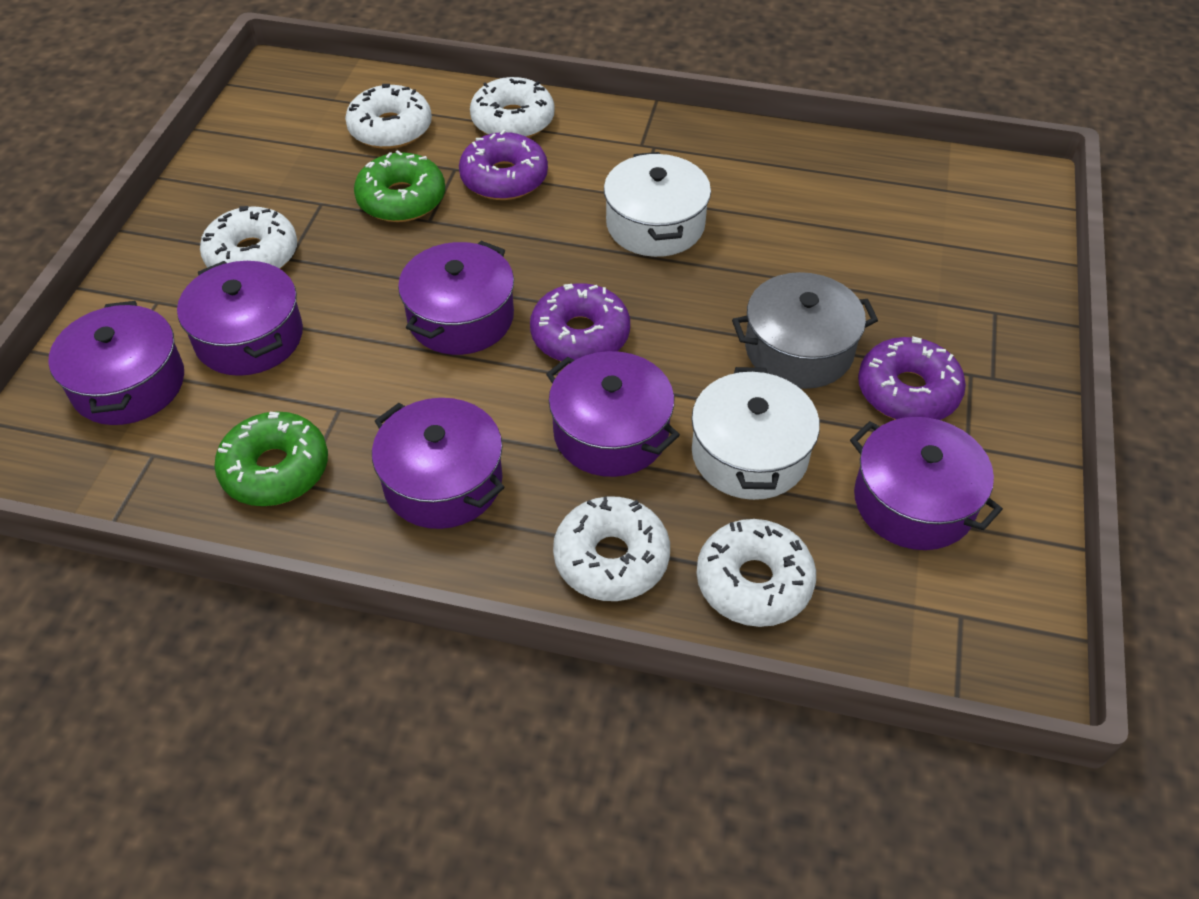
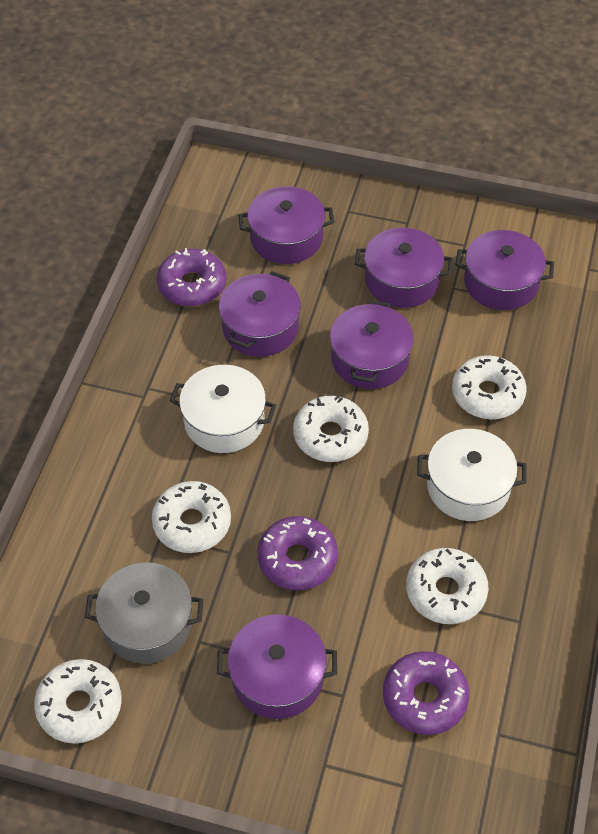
green donut: 2 -> 0

